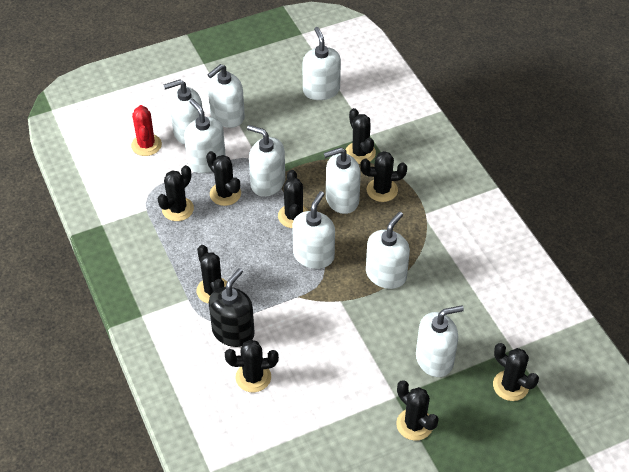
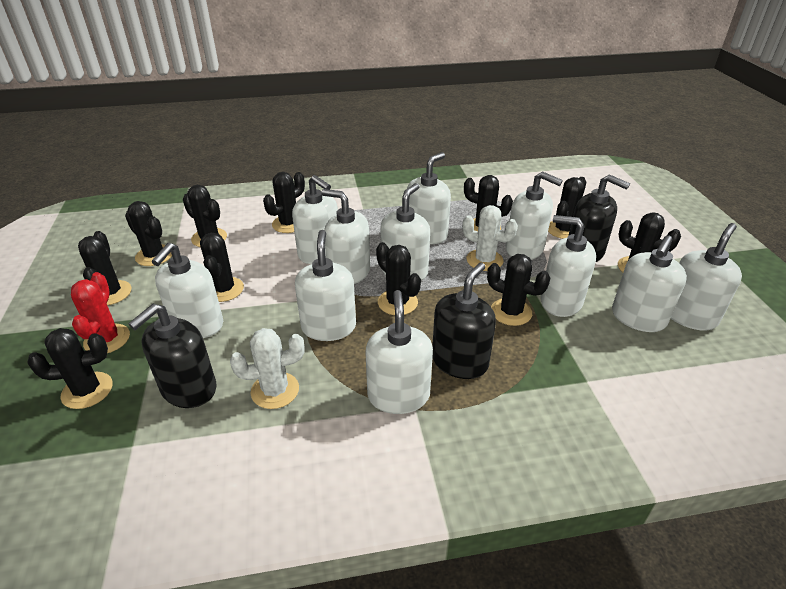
black cactus: 9 -> 11
black soap dispenser: 1 -> 3
white cactus: 0 -> 2
white soap dispenser: 9 -> 11

